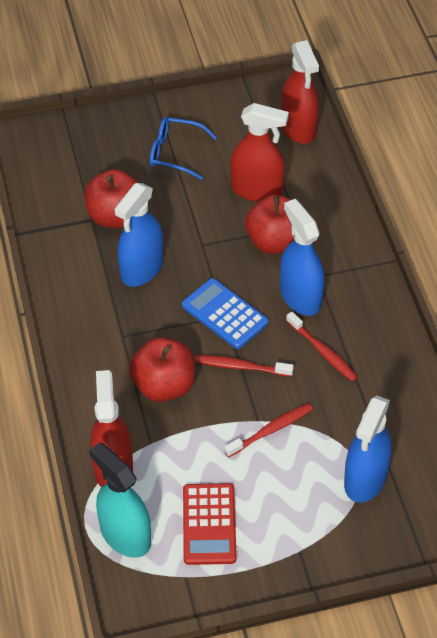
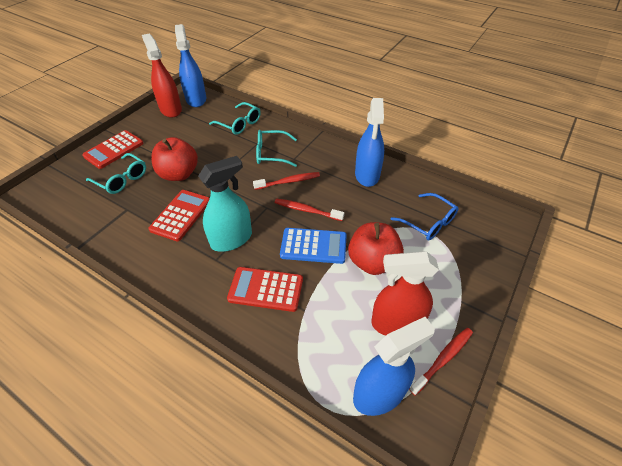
red apple: 3 -> 2
red calculator: 1 -> 3
red spray bottle: 3 -> 2
turquoise glasses: 0 -> 3

